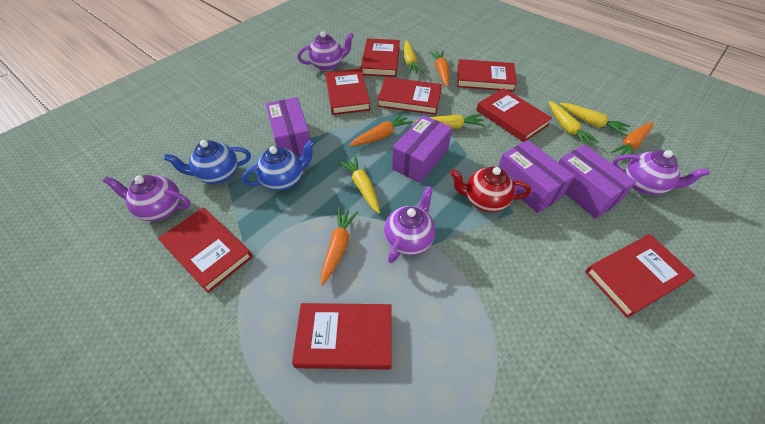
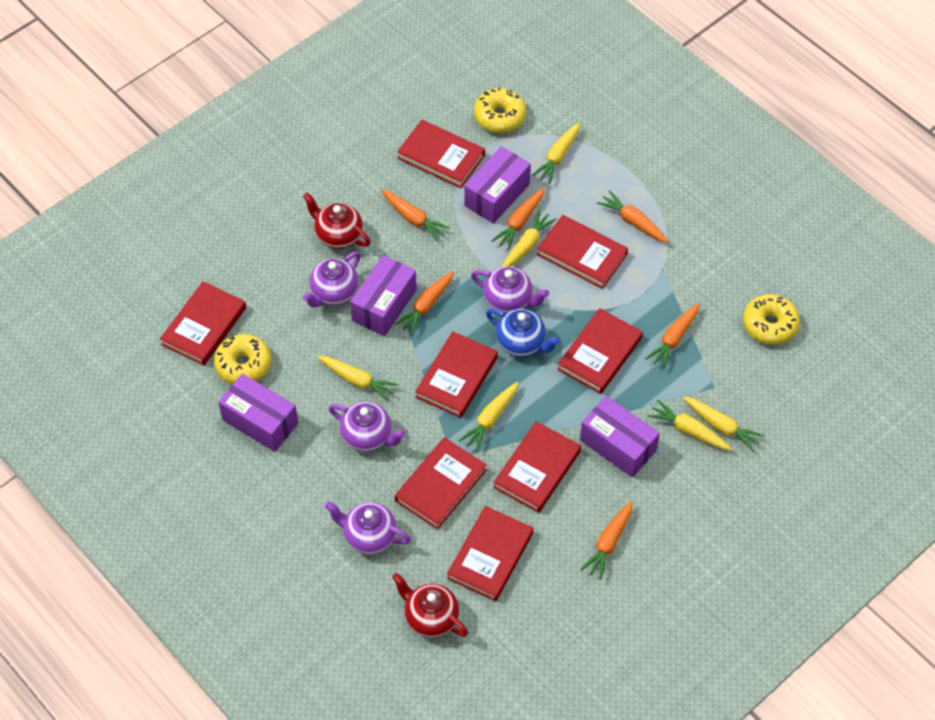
blue teapot: 2 -> 1
orange carrot: 4 -> 6
red teapot: 1 -> 2
yellow carrot: 5 -> 6
yellow donut: 0 -> 3

